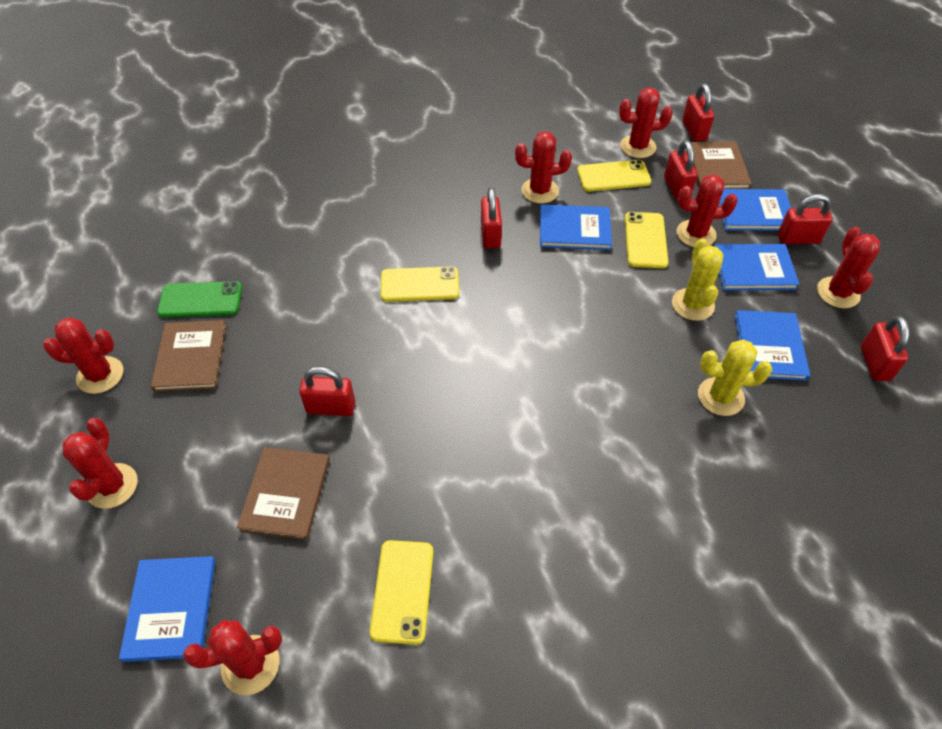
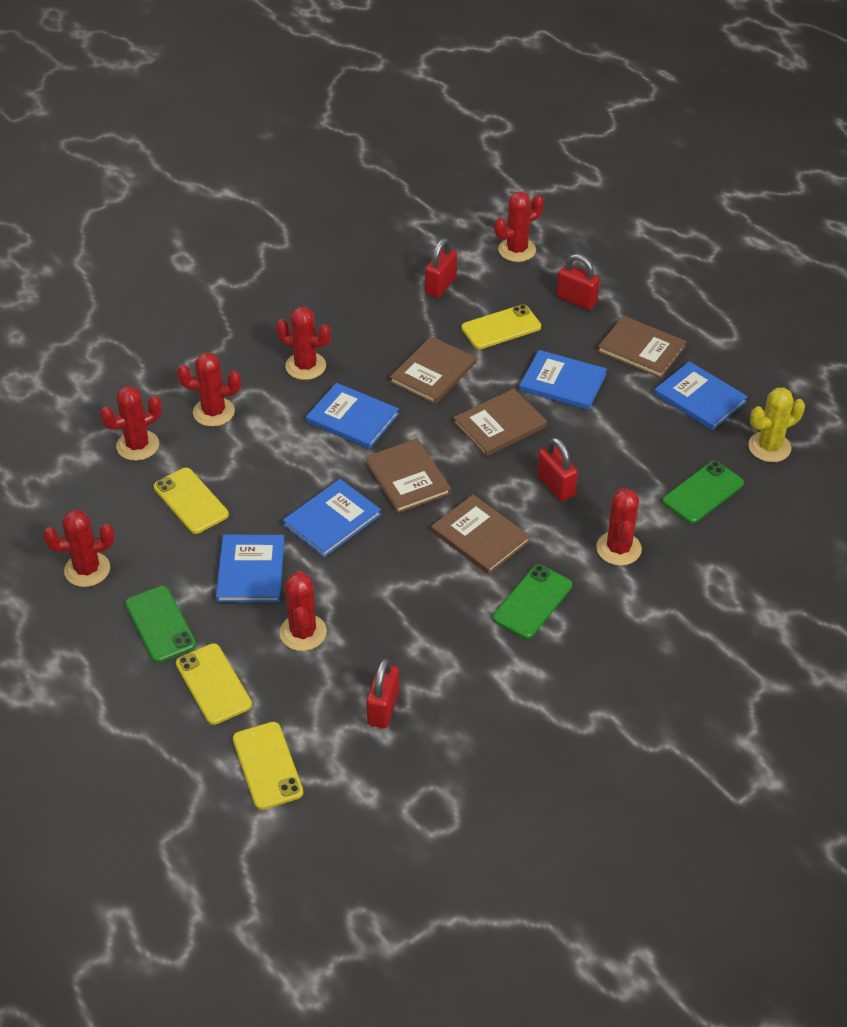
brown book: 3 -> 5
green phone: 1 -> 3
red padlock: 6 -> 4
yellow cactus: 2 -> 1

